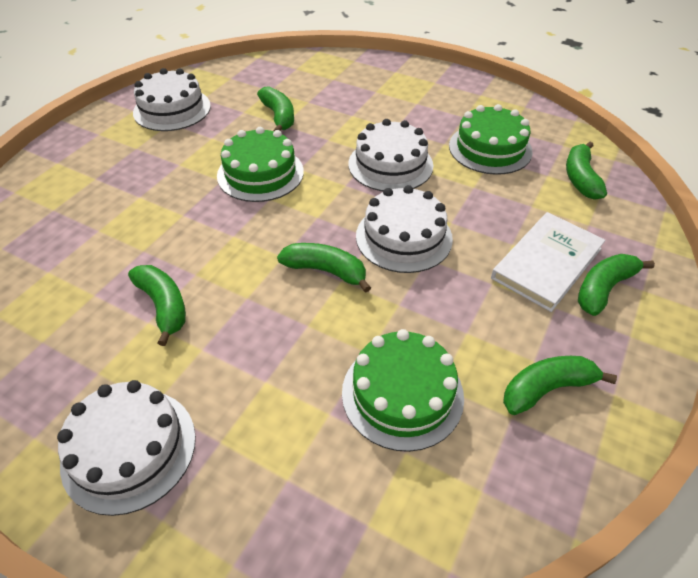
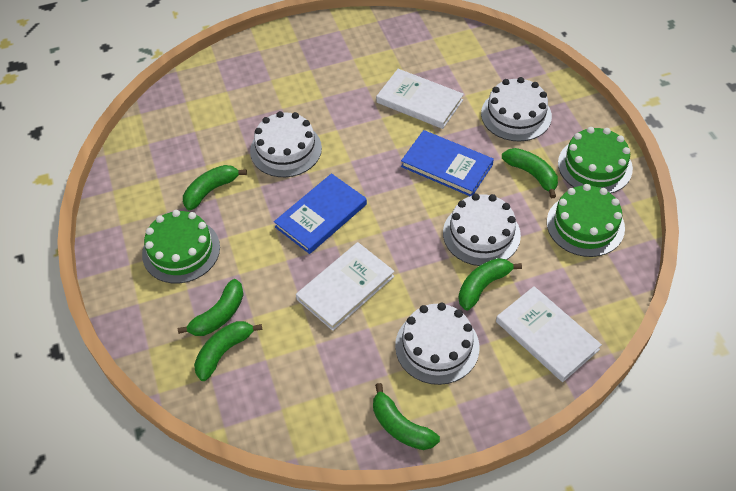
blue book: 0 -> 2
white book: 1 -> 3

